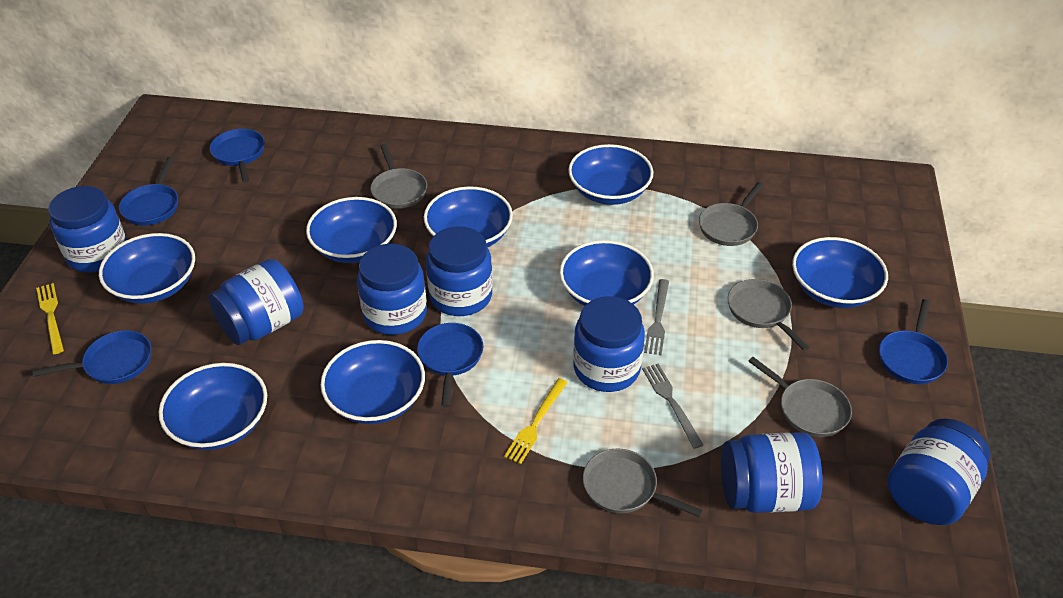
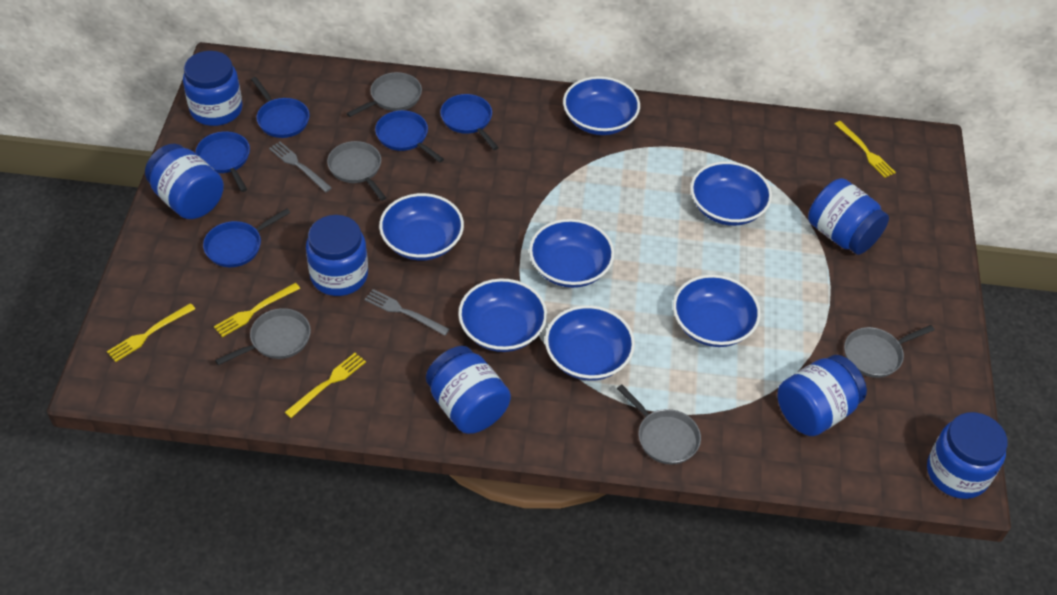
blue bowl: 8 -> 7
yellow fork: 2 -> 4

